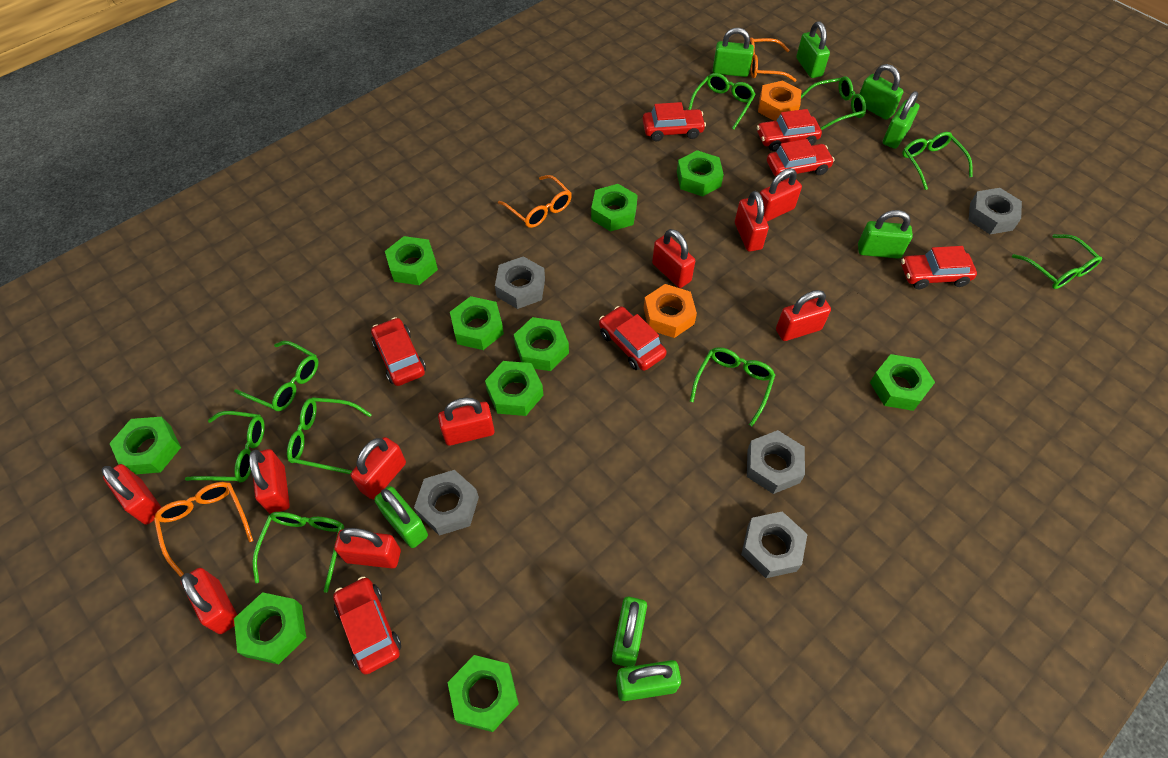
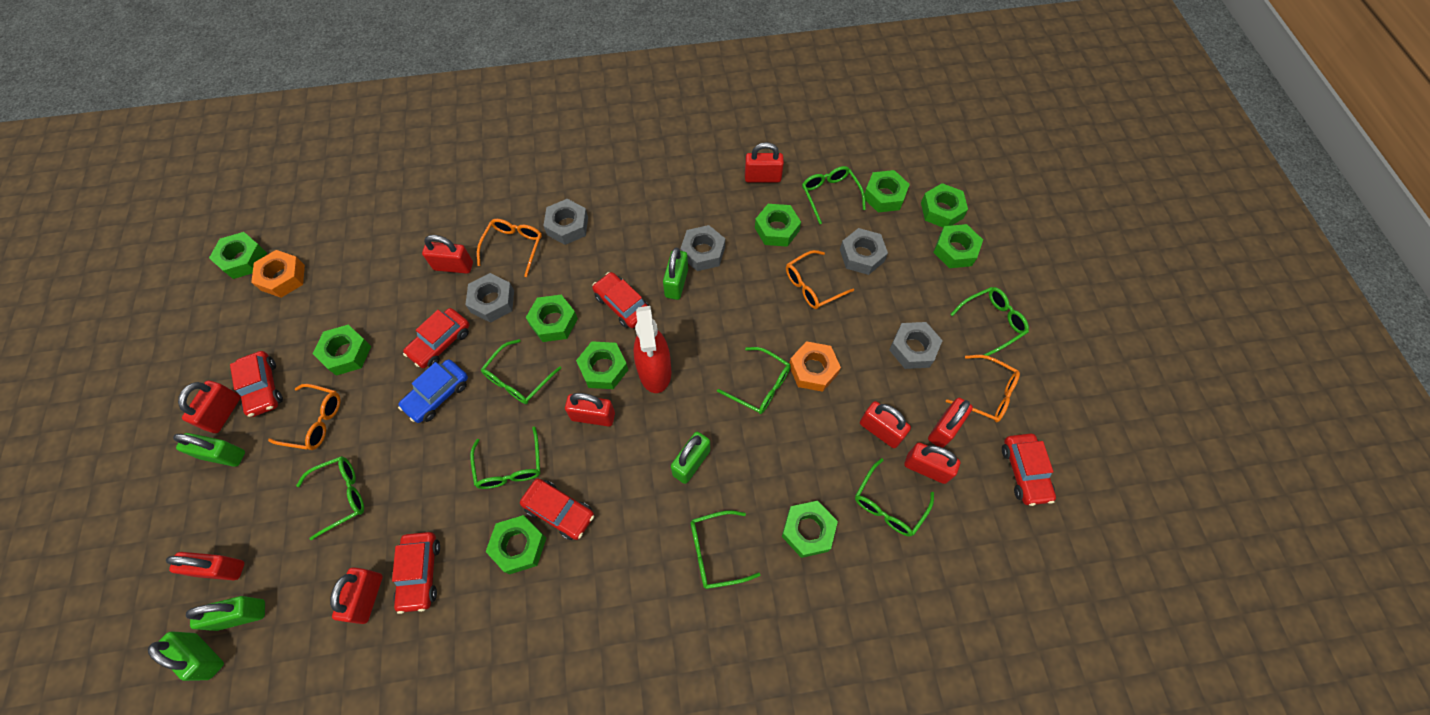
blue car: 0 -> 1
green glasses: 9 -> 8
green padlock: 8 -> 5
orange glasses: 3 -> 4
red car: 7 -> 6
red padlock: 10 -> 9
red spray bottle: 0 -> 1

